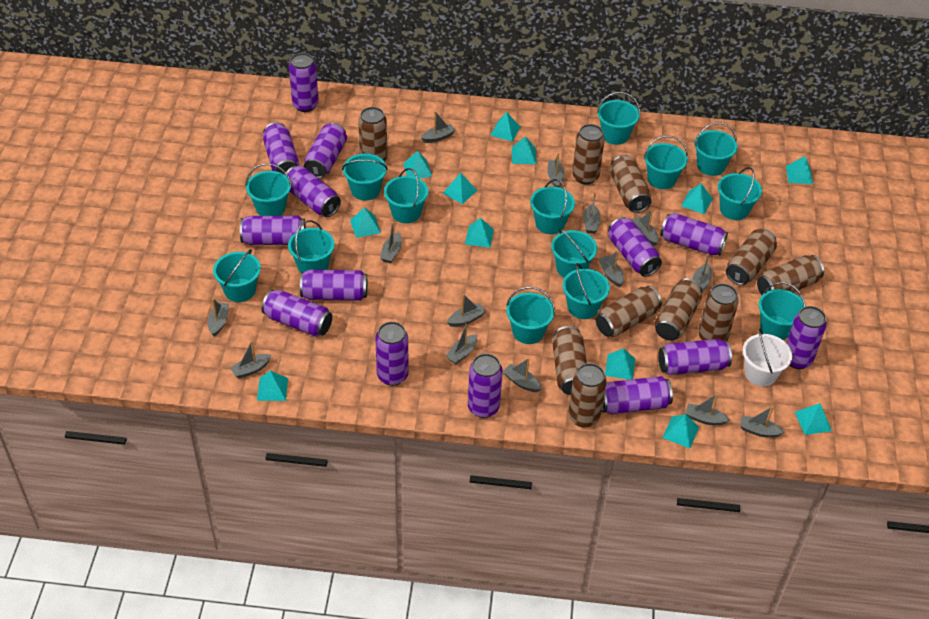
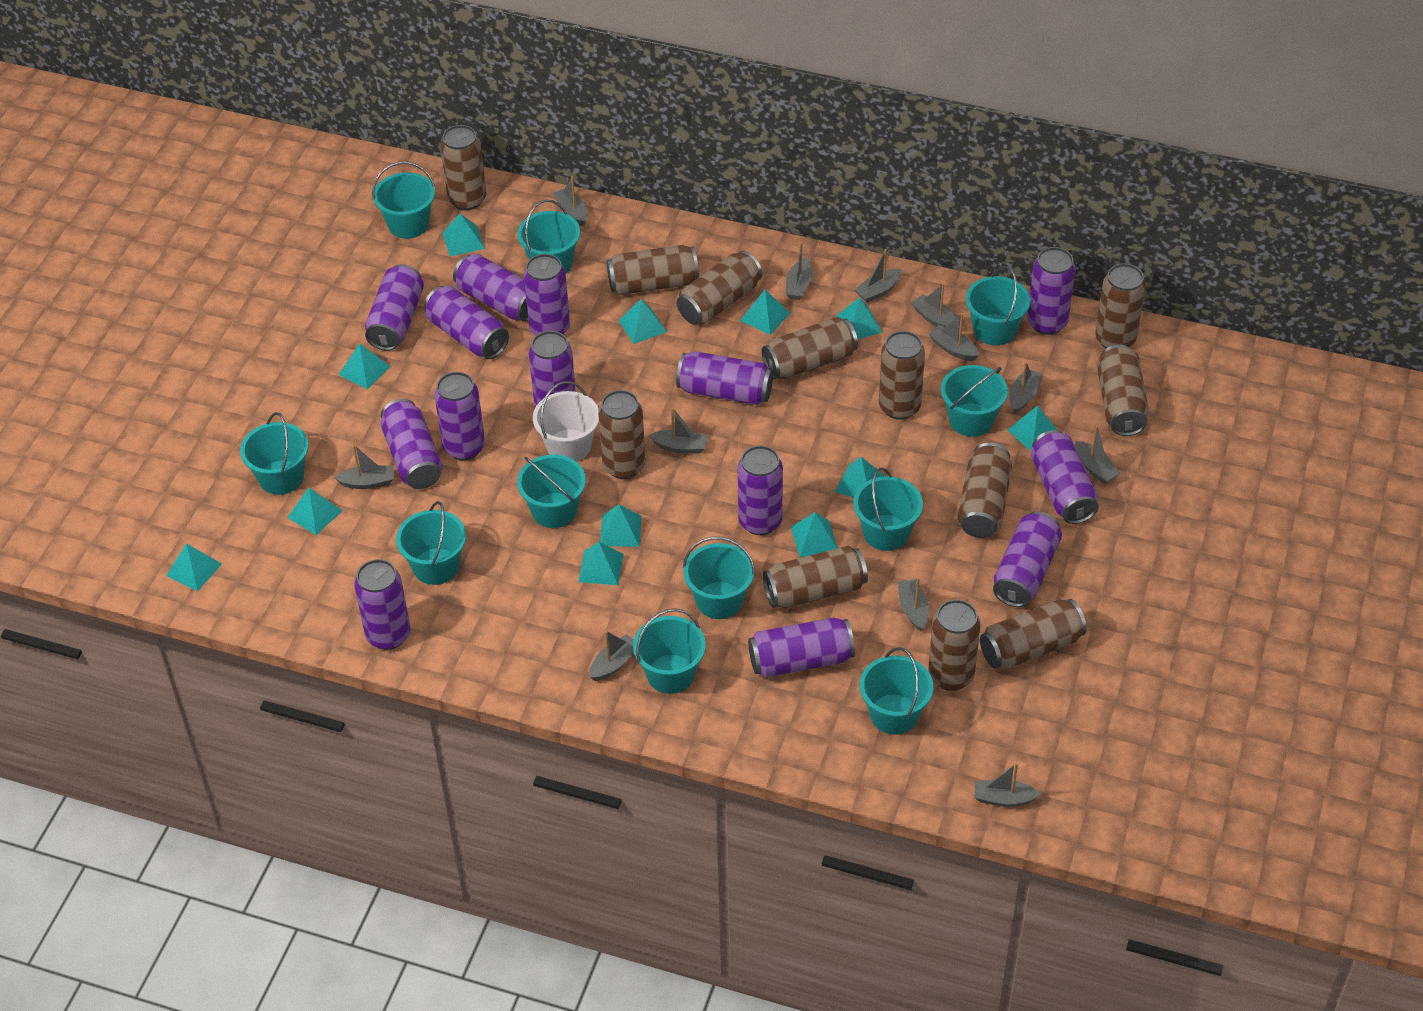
brown can: 10 -> 12
grey boat: 14 -> 12
turquoise bucket: 14 -> 11

